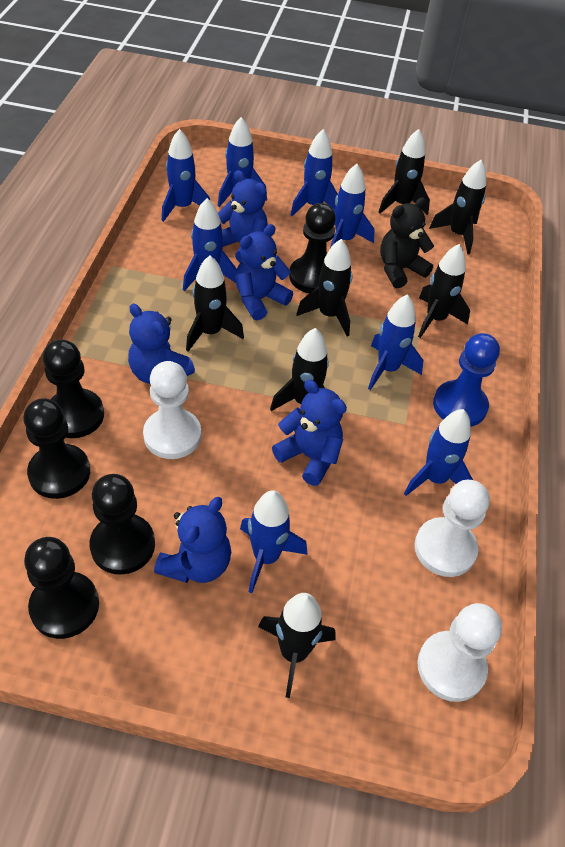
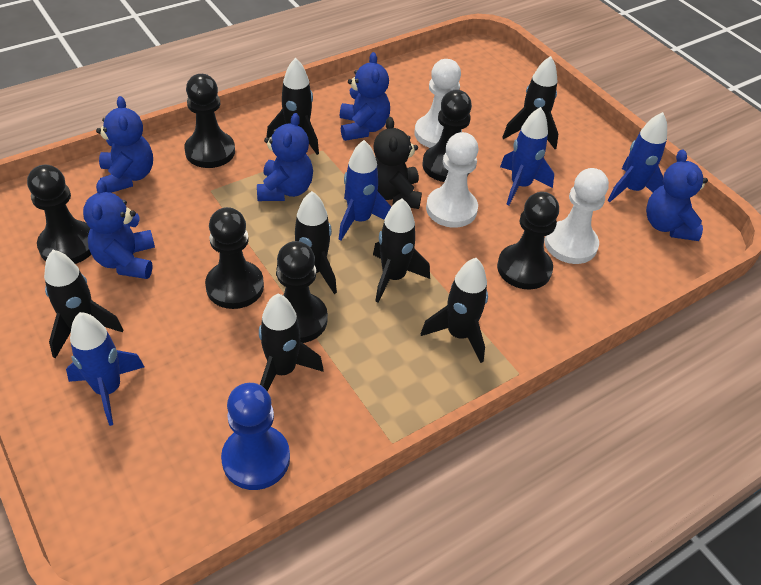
black pawn: 5 -> 6
blue rocket: 8 -> 4

